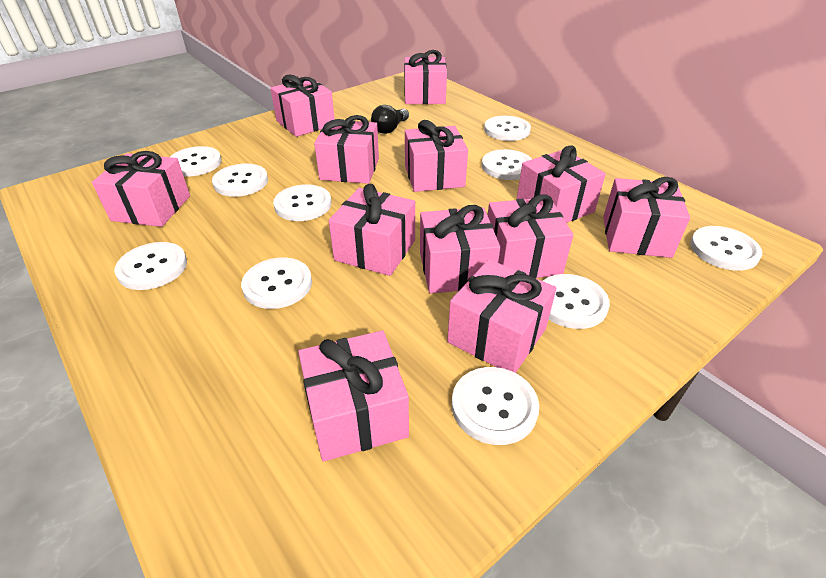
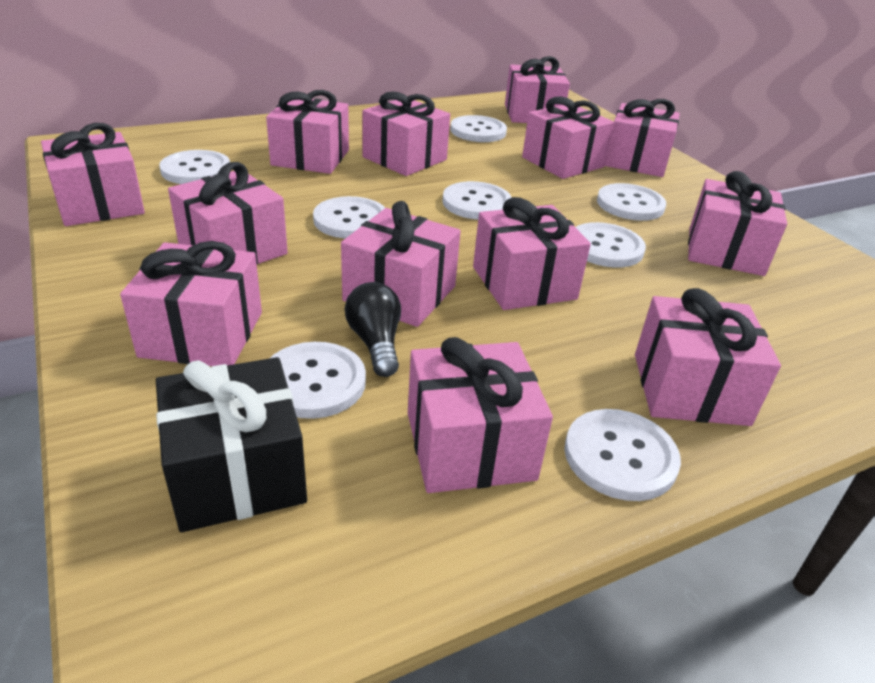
black gift: 0 -> 1
pink gift: 12 -> 13
white button: 10 -> 8

